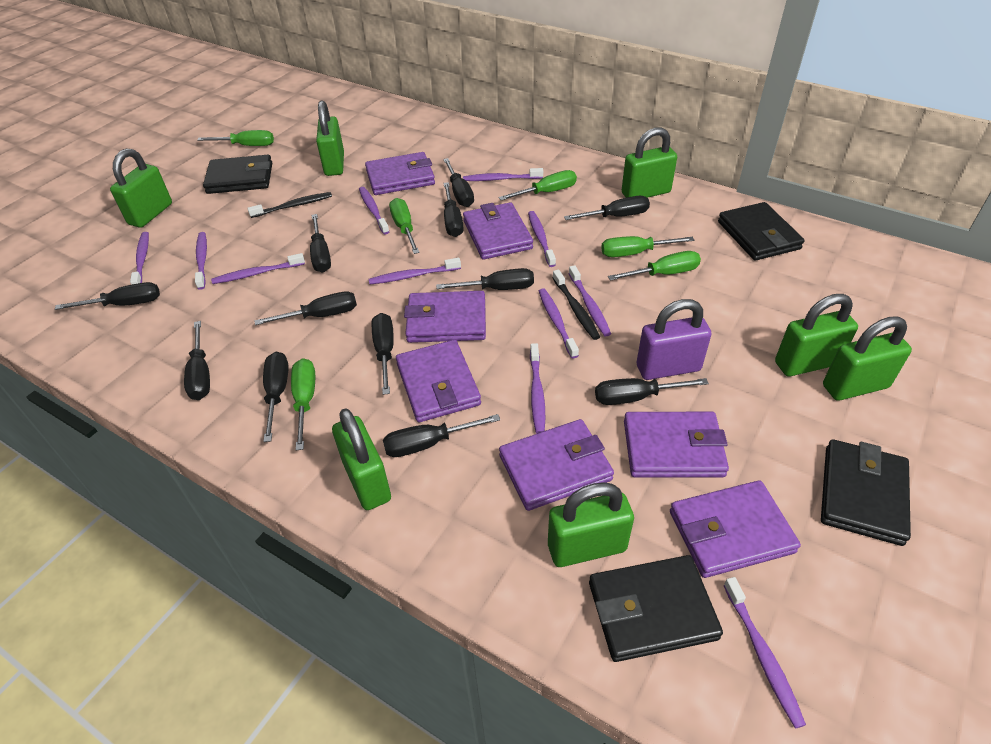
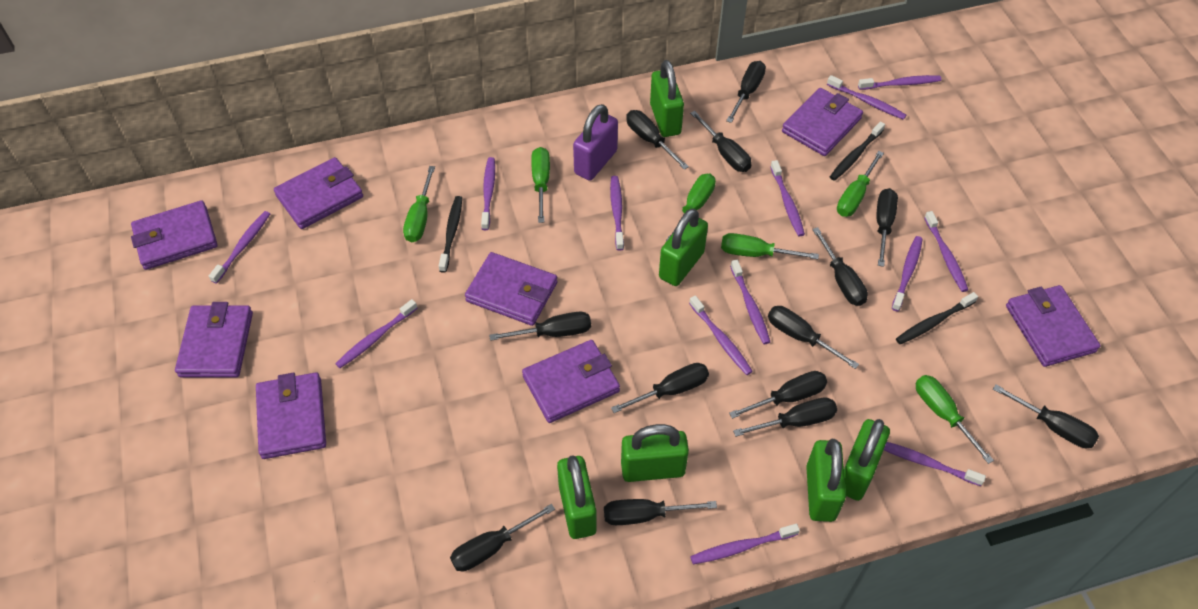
black screwdriver: 12 -> 13
black toothbrush: 2 -> 3
black wallet: 4 -> 0
green padlock: 7 -> 6
purple toothbrush: 11 -> 13
purple wallet: 7 -> 8

